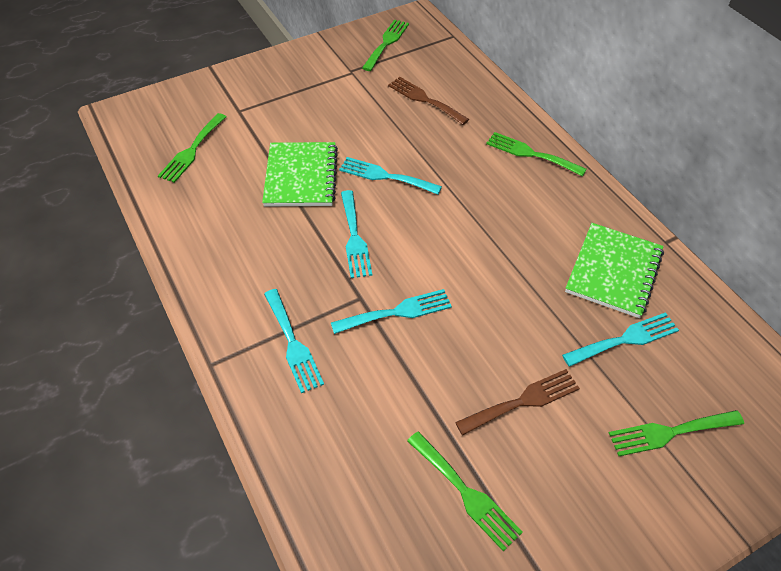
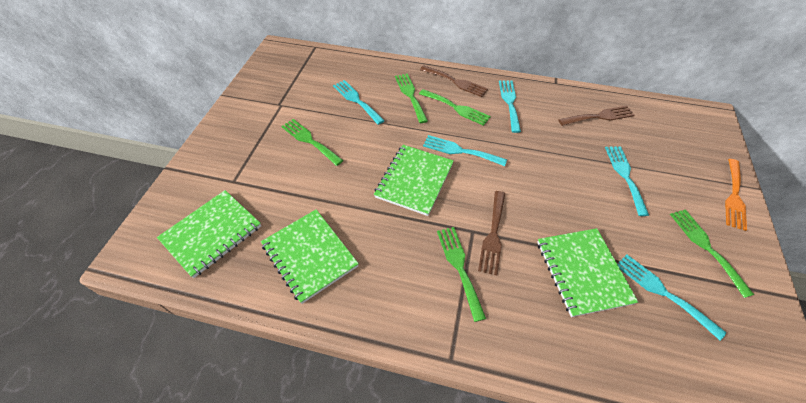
brown fork: 2 -> 3
green notebook: 2 -> 4
orange fork: 0 -> 1

